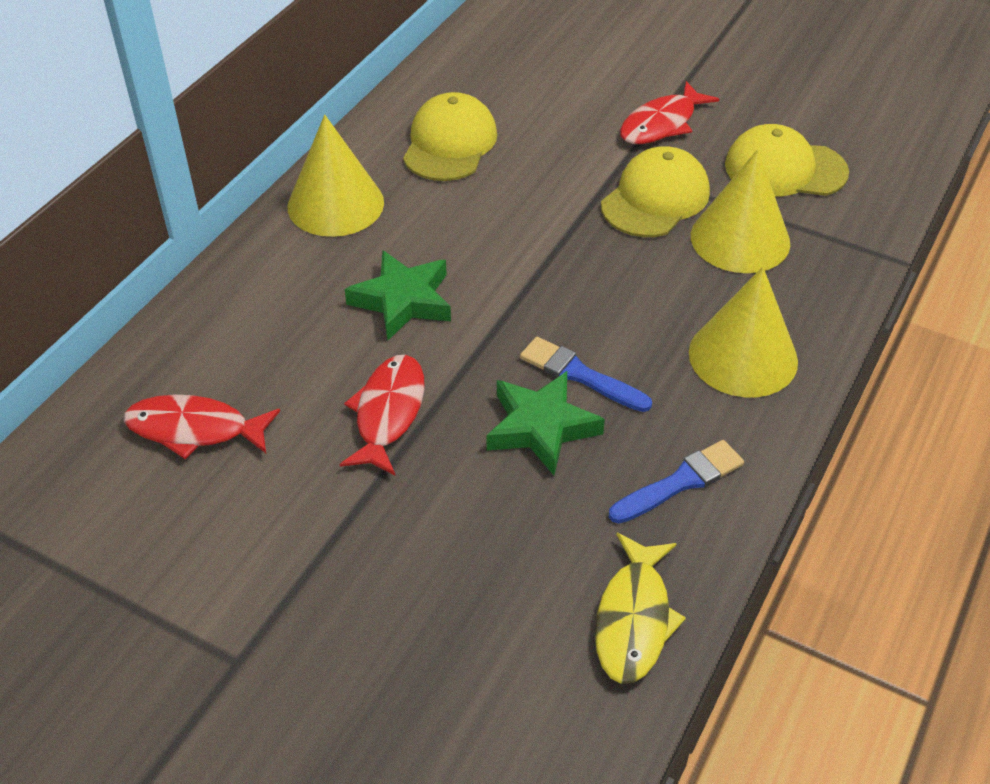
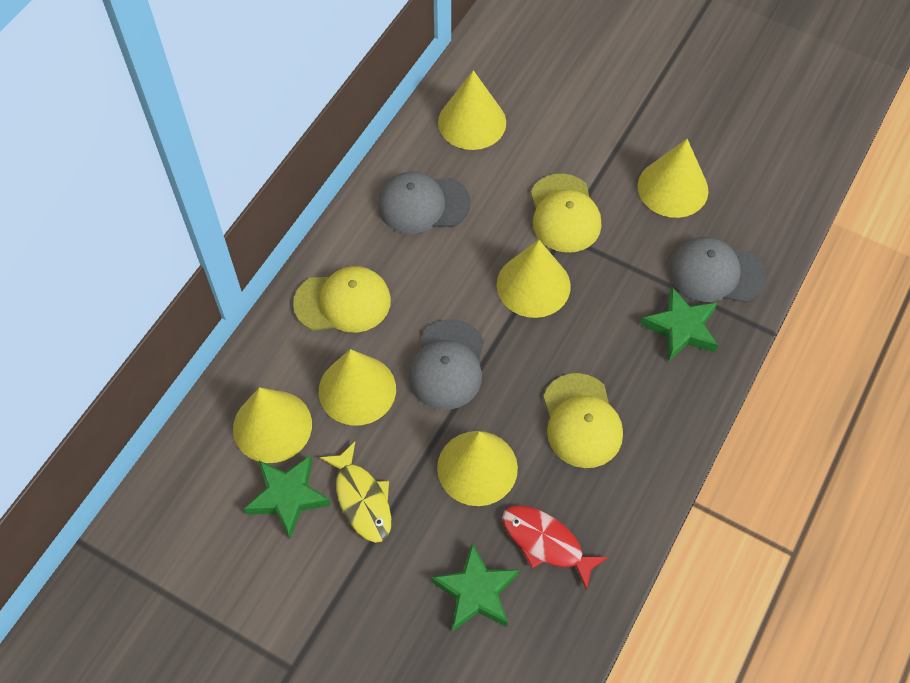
blue brush: 2 -> 0
green star: 2 -> 3
grey cap: 0 -> 3
red fish: 3 -> 1
yellow cone: 3 -> 6

